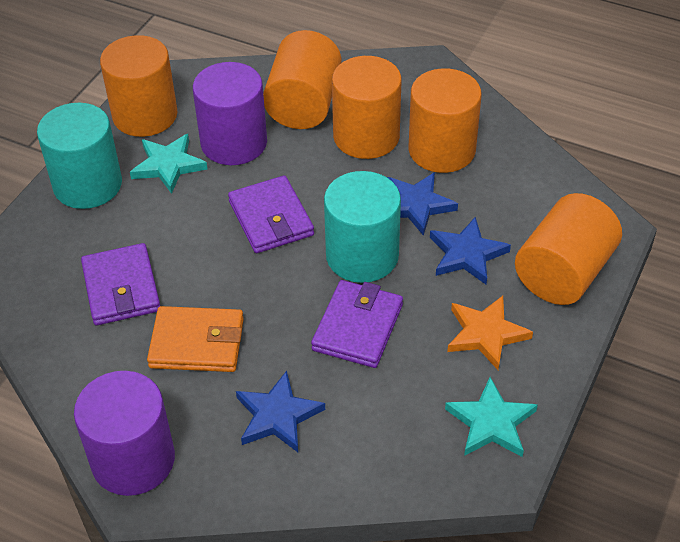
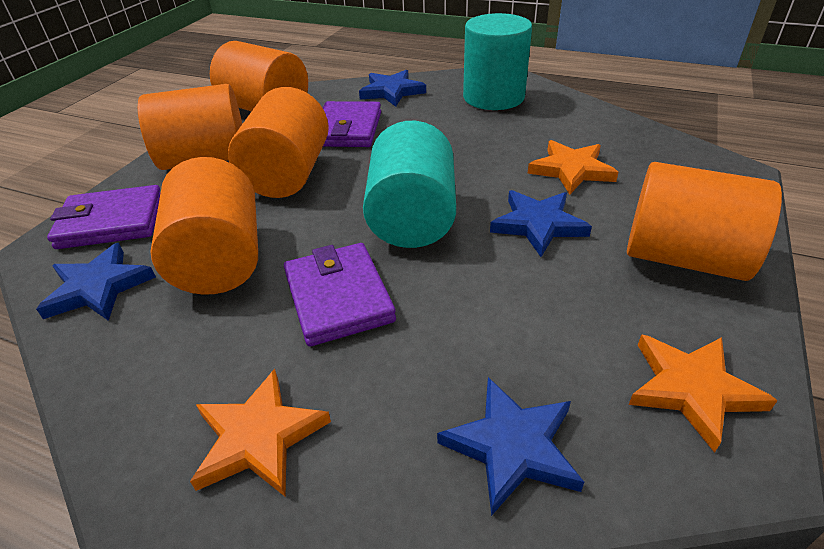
blue star: 3 -> 4
orange star: 1 -> 3
orange wallet: 1 -> 0
purple cylinder: 2 -> 0
turquoise star: 2 -> 0

